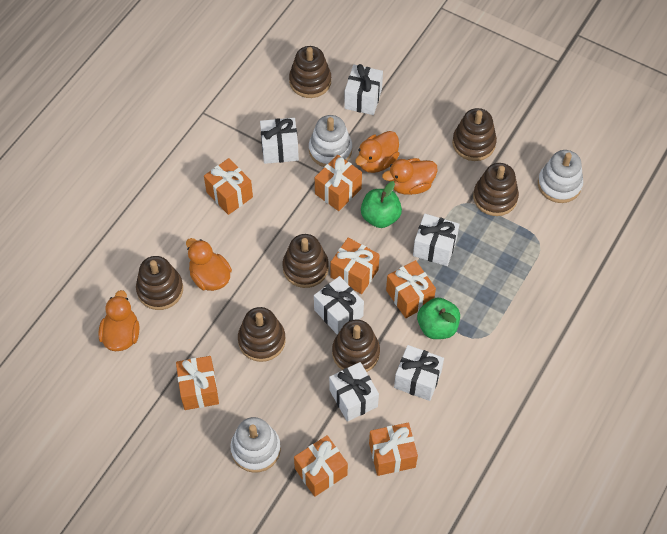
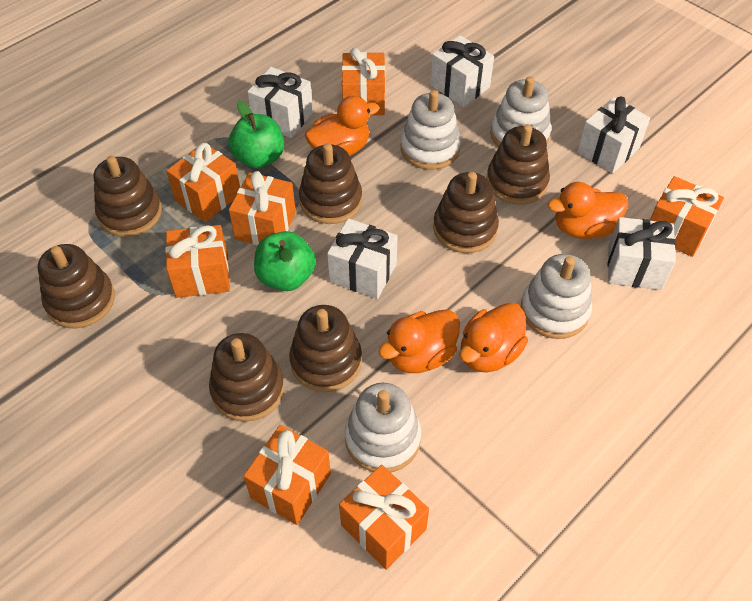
white gift: 6 -> 5
white stacking toy: 3 -> 4

